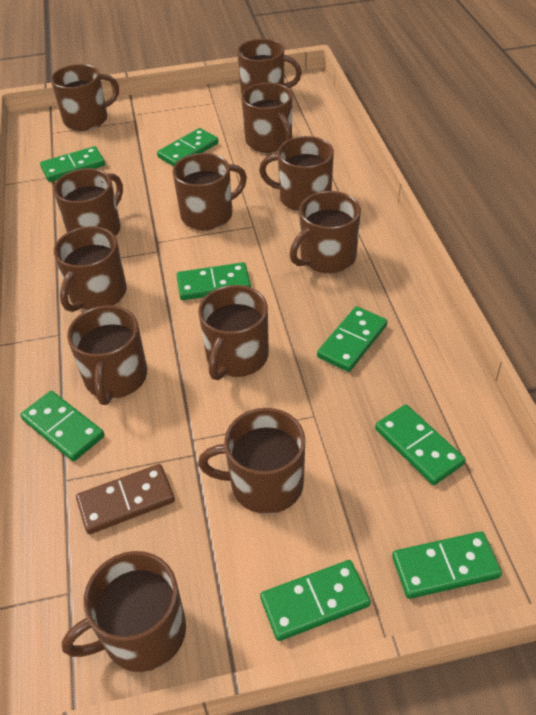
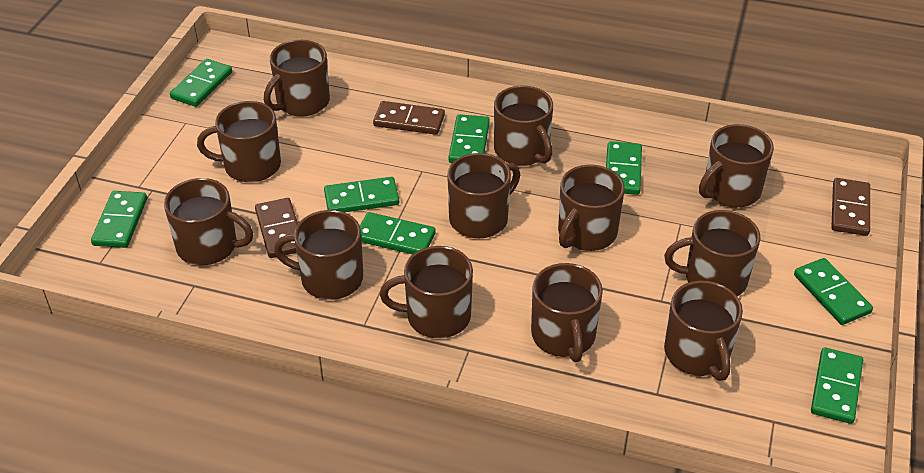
brown domino: 1 -> 3

